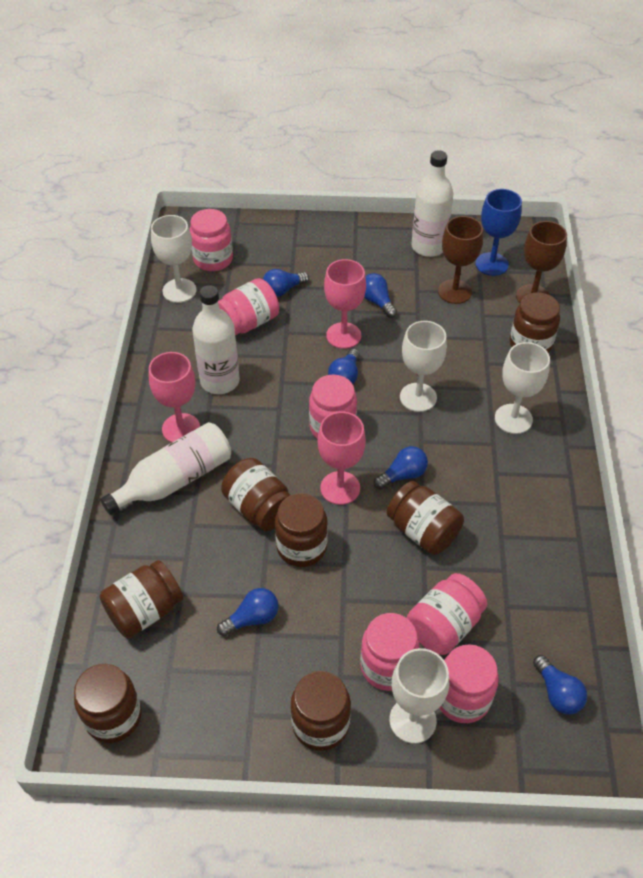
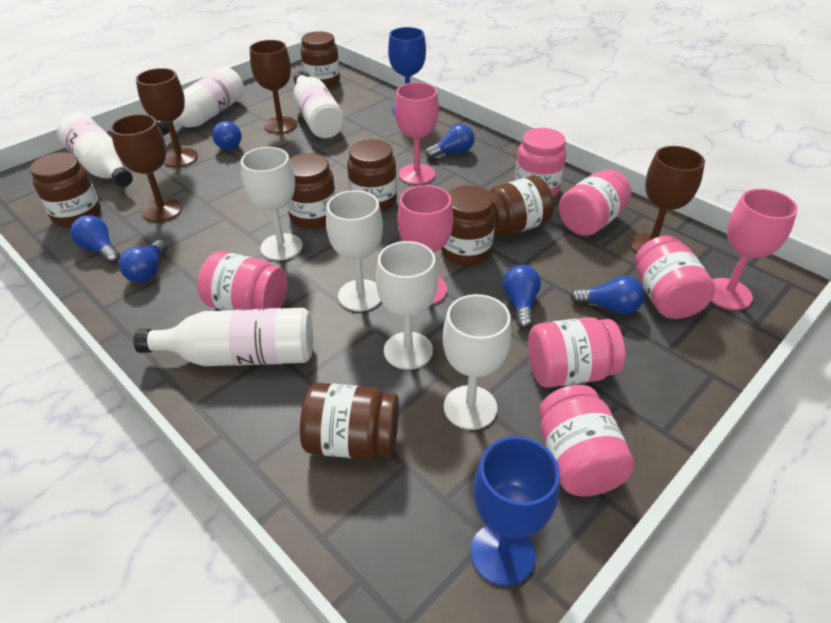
blue goblet: 1 -> 2
brown goblet: 2 -> 4
white bottle: 3 -> 4

